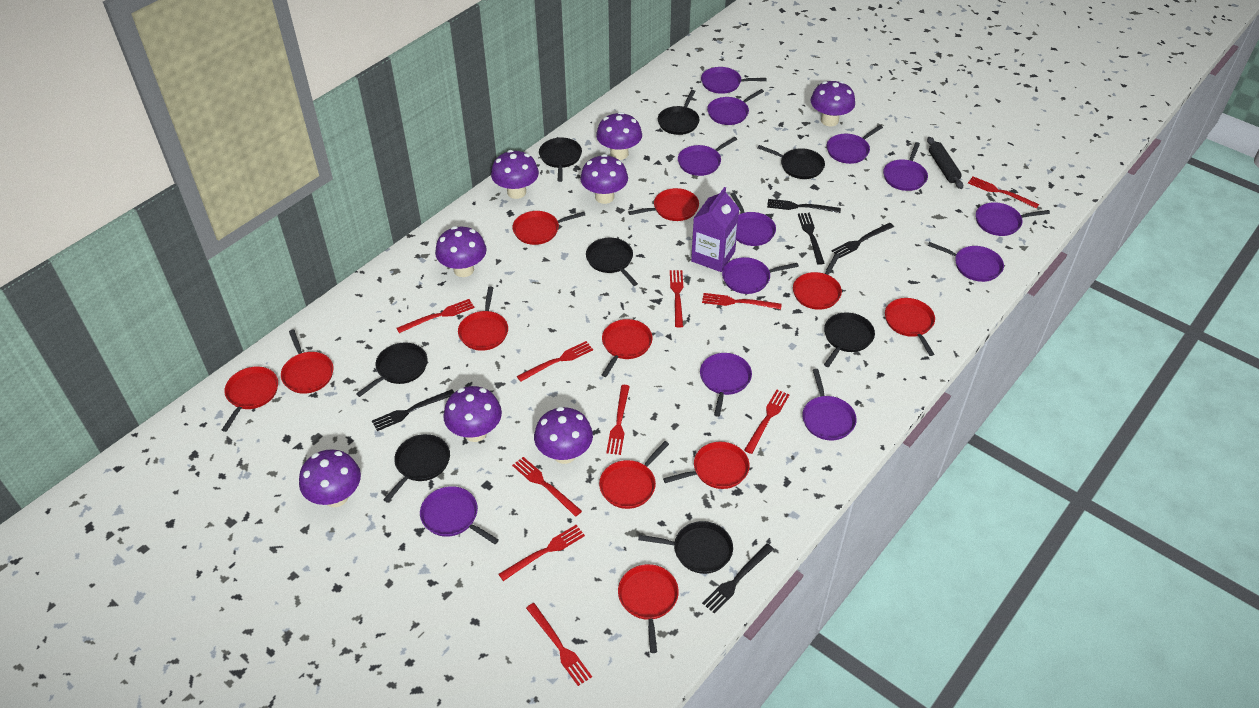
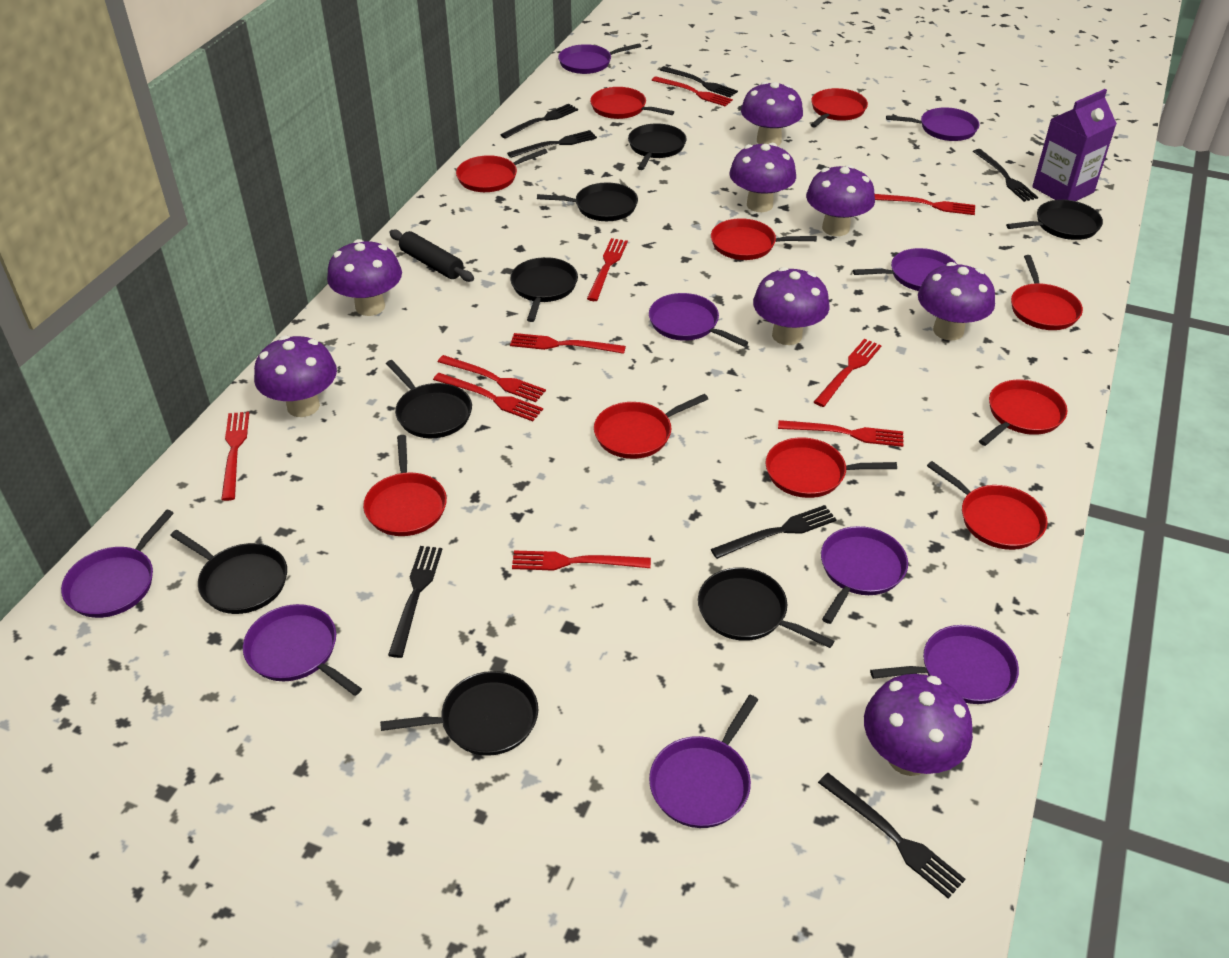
black fork: 5 -> 7
purple pan: 12 -> 9
red pan: 11 -> 10

